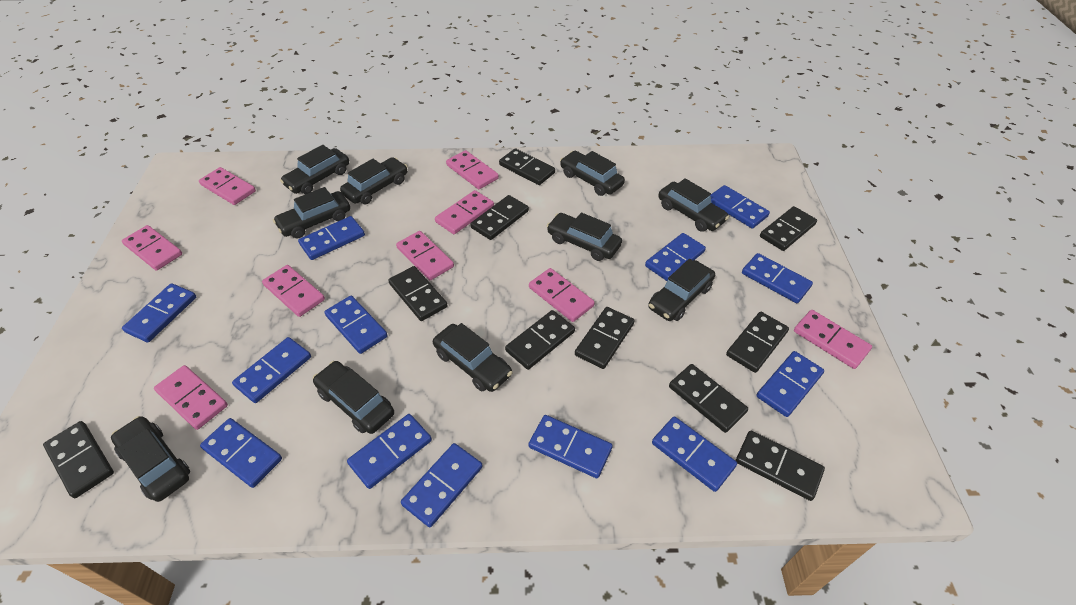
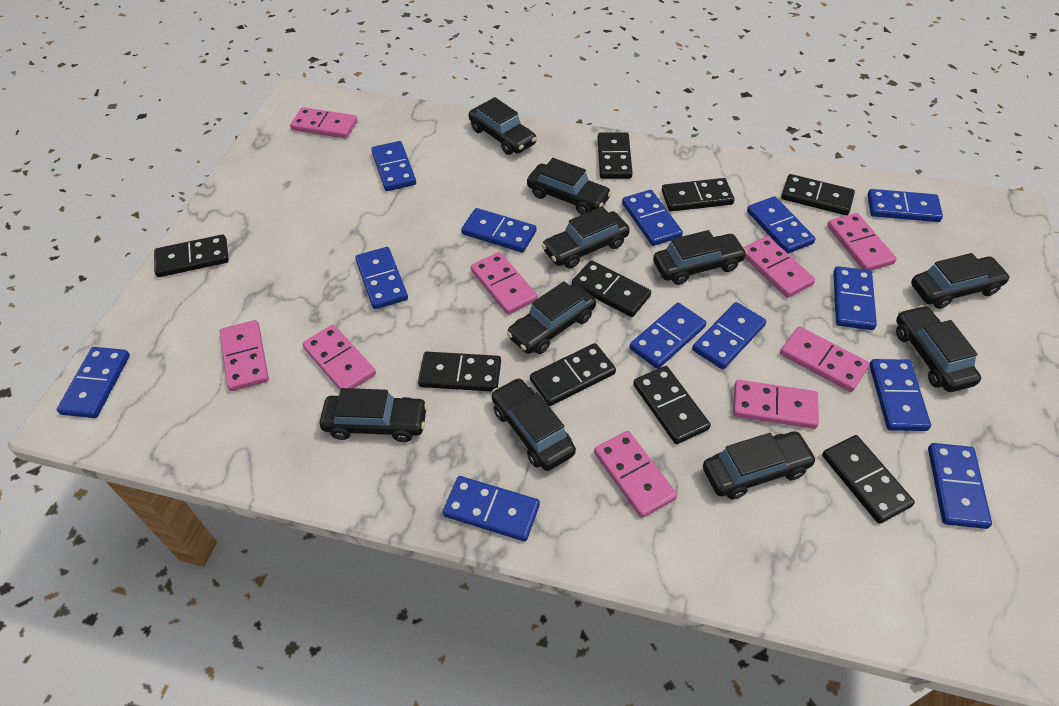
black domino: 10 -> 9

